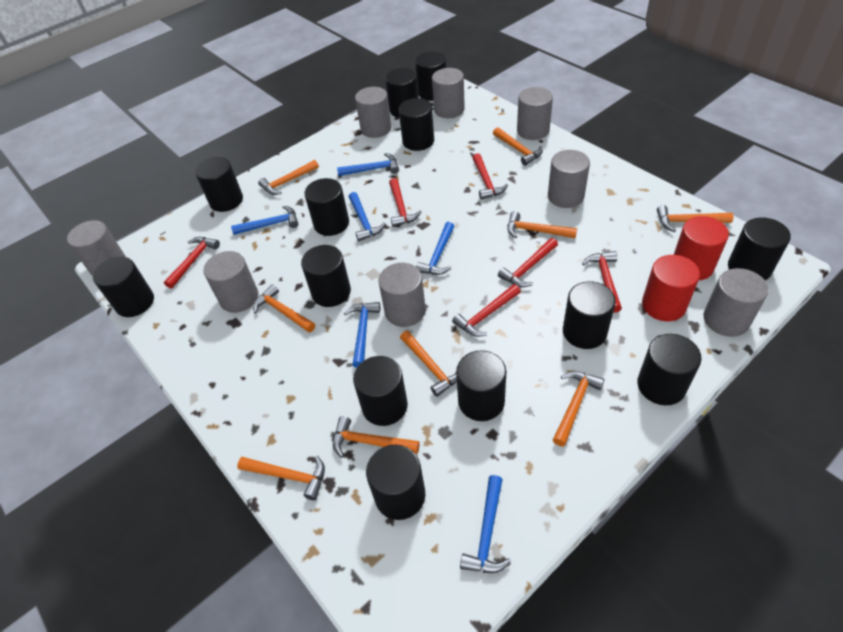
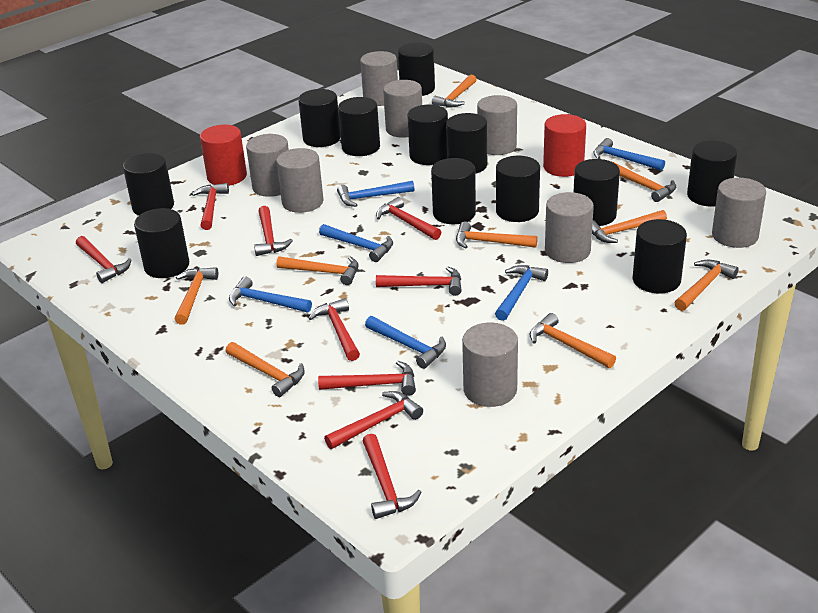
black cylinder: 13 -> 12
red hammer: 6 -> 9

